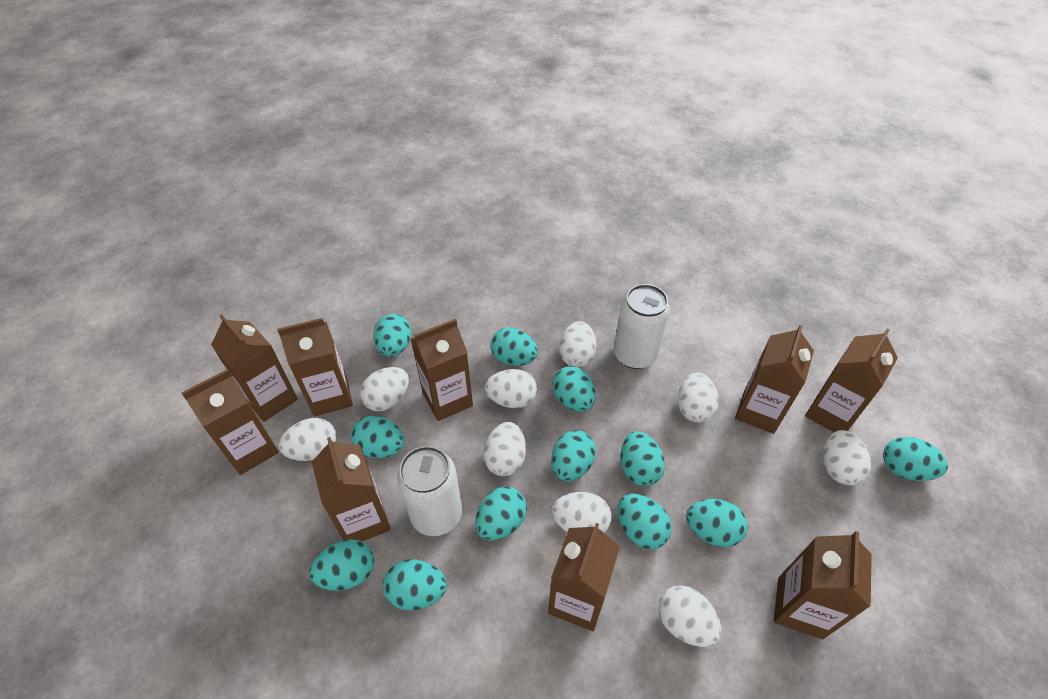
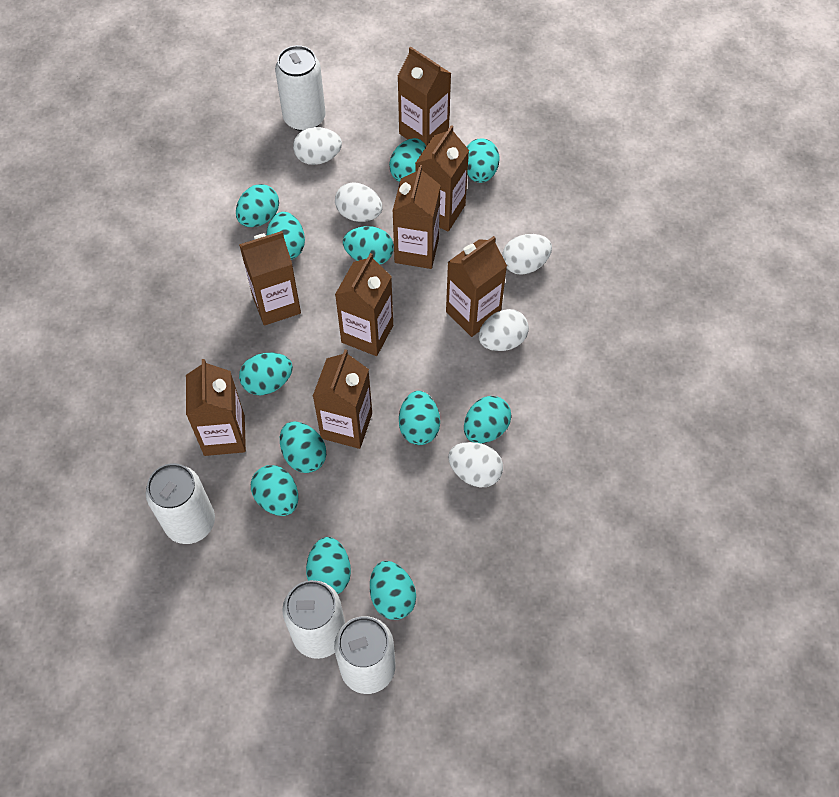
brown carton: 9 -> 8
white can: 2 -> 4
white egg: 9 -> 5

